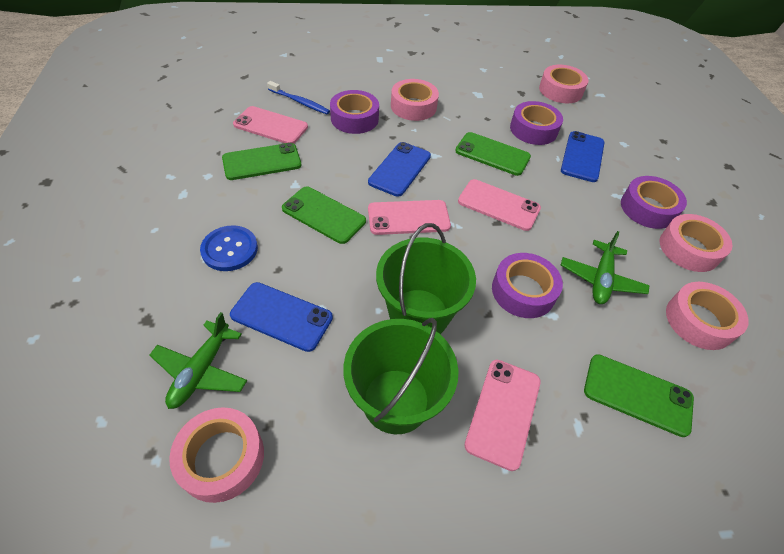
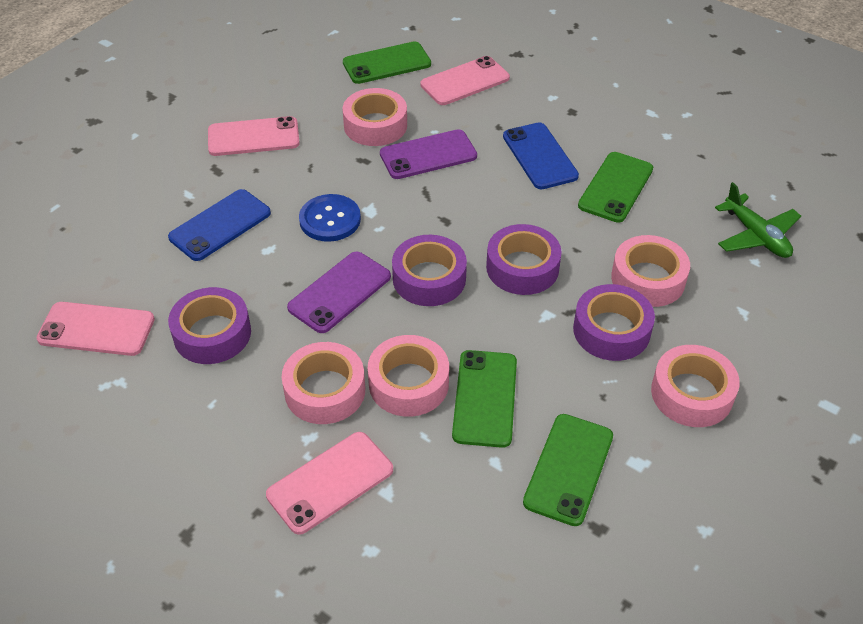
blue phone: 3 -> 2
blue toothbrush: 1 -> 0
green bucket: 2 -> 0
green plane: 2 -> 1
purple phone: 0 -> 2

